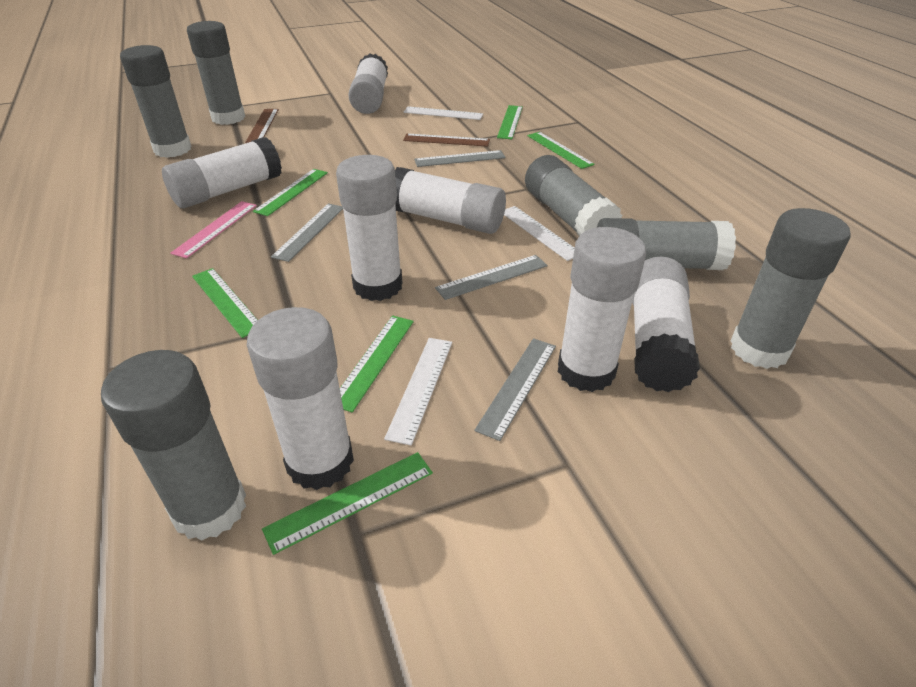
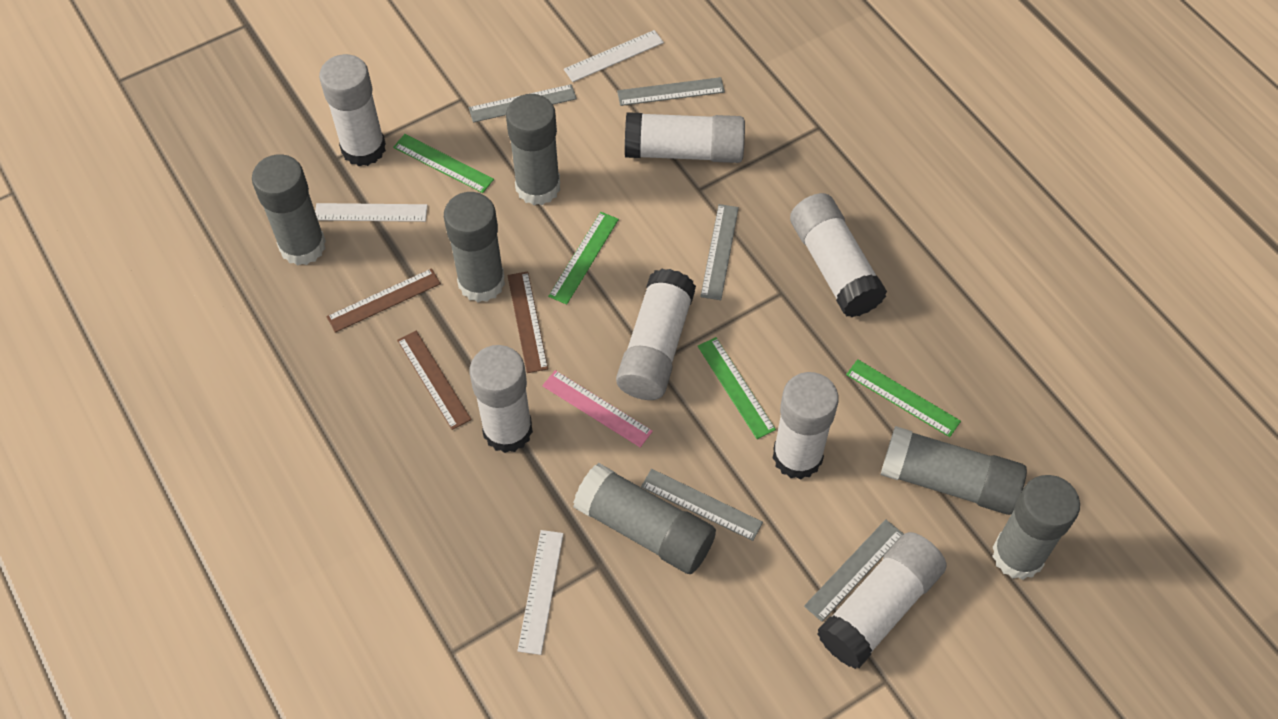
brown ruler: 2 -> 3
green ruler: 6 -> 4
grey ruler: 4 -> 5

